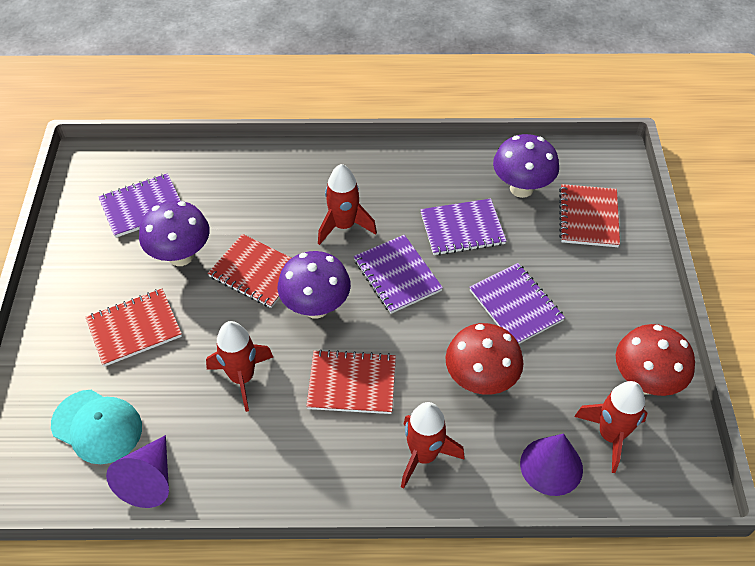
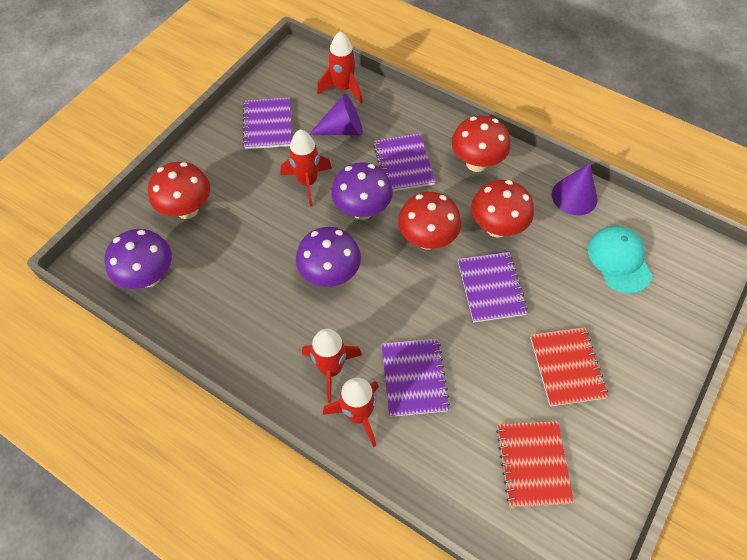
red mushroom: 2 -> 4
red notebook: 4 -> 2

